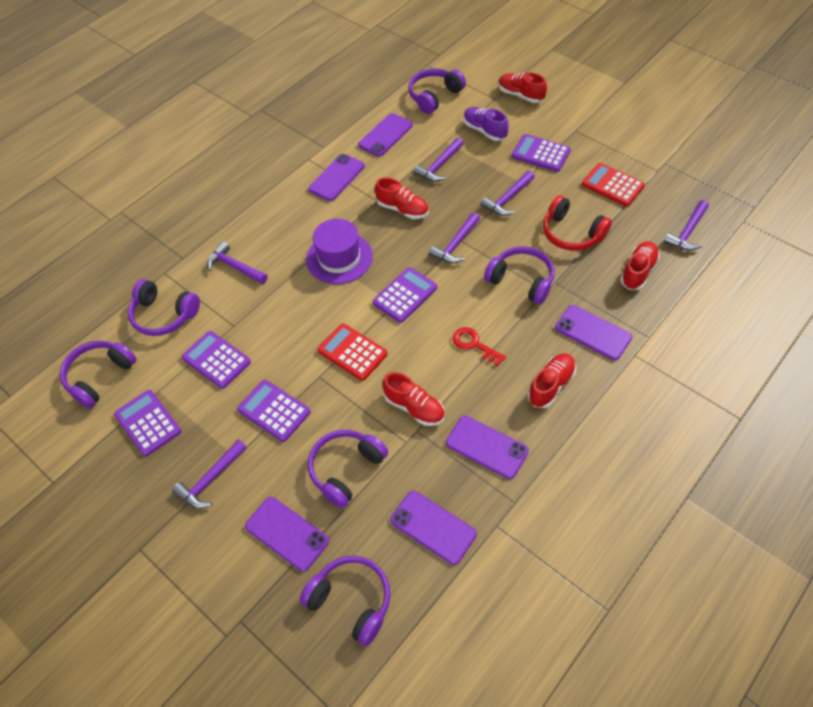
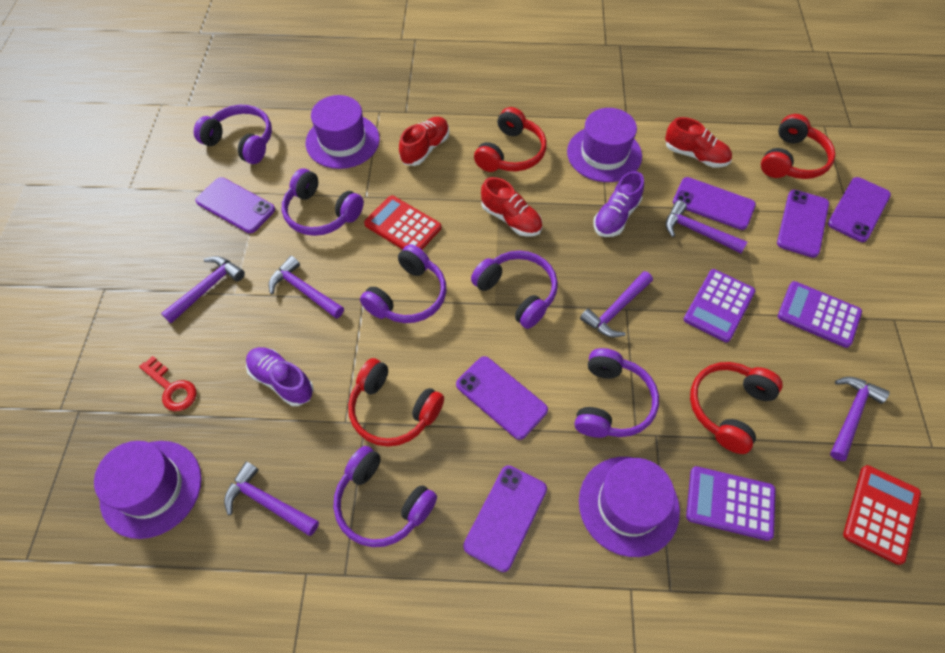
purple calculator: 5 -> 3
purple hat: 1 -> 4
purple shoe: 1 -> 2
red headphones: 1 -> 4
red shoe: 5 -> 3

